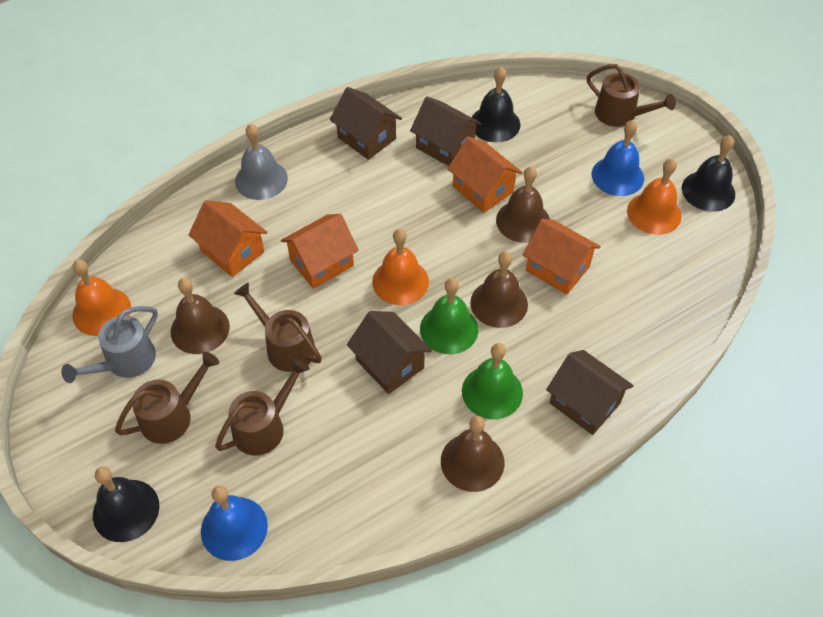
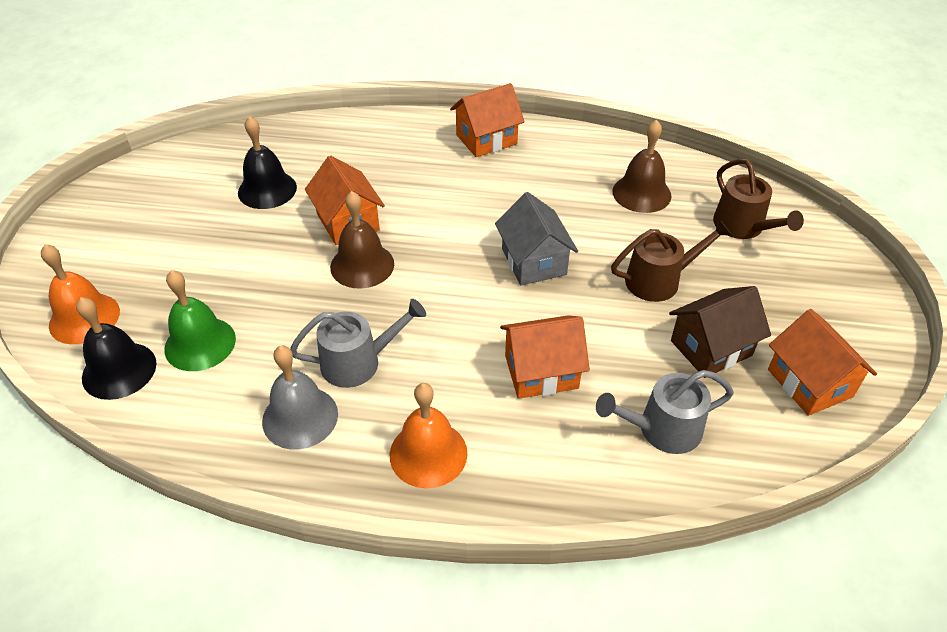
black bell: 3 -> 2
blue bell: 2 -> 0
brown bell: 4 -> 2
brown house: 4 -> 1
brown watering can: 4 -> 2
green bell: 2 -> 1
grey house: 0 -> 1
grey watering can: 1 -> 2
orange bell: 3 -> 2

